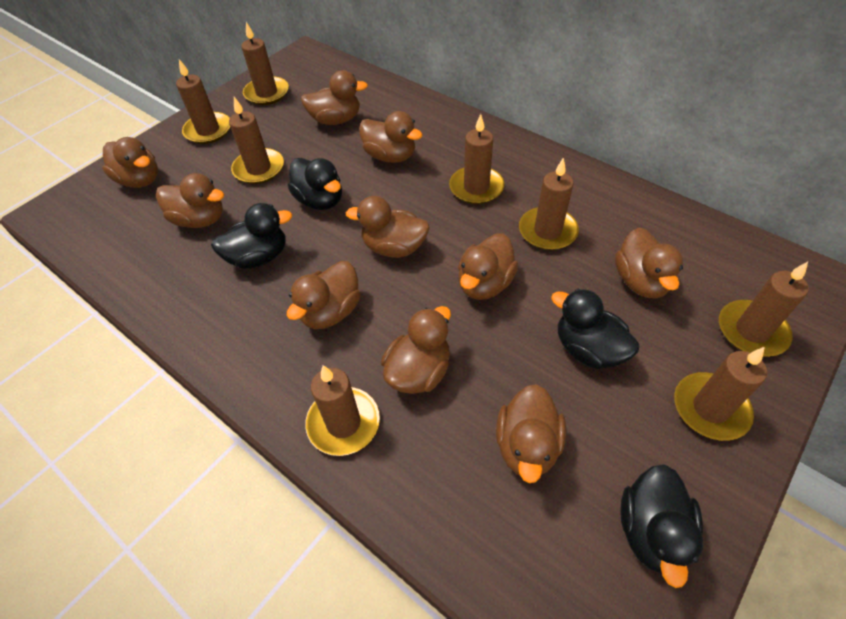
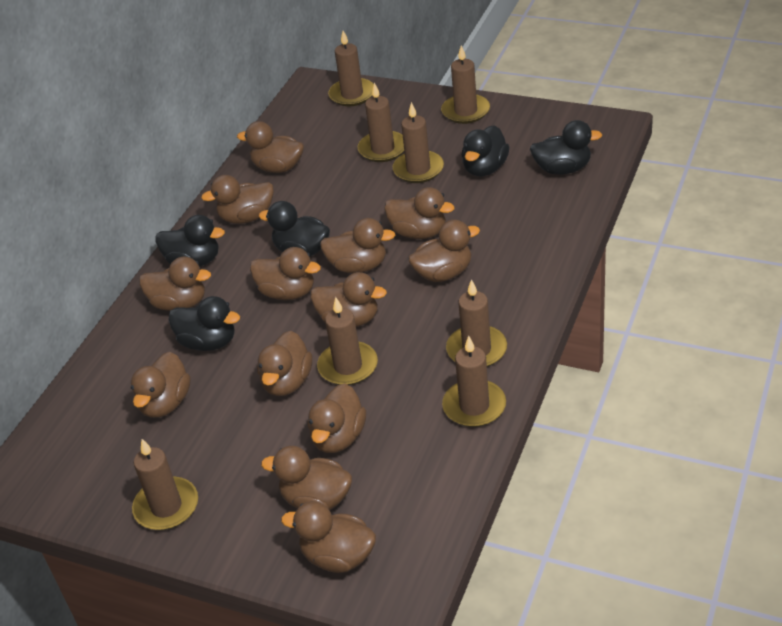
black duck: 4 -> 5
brown duck: 10 -> 13

